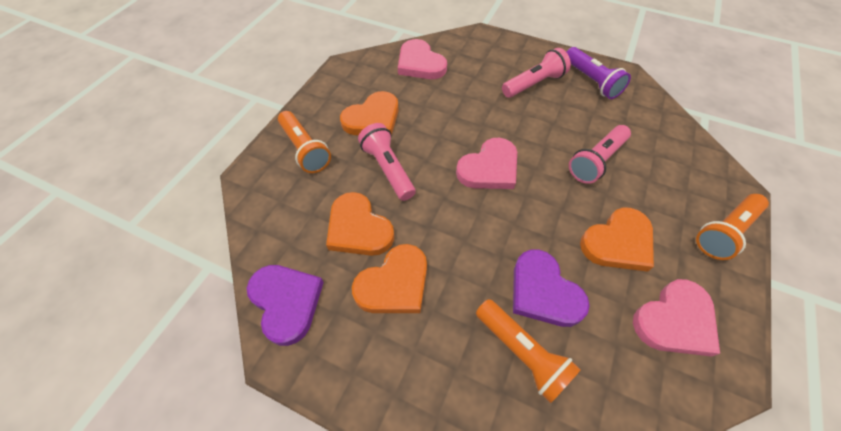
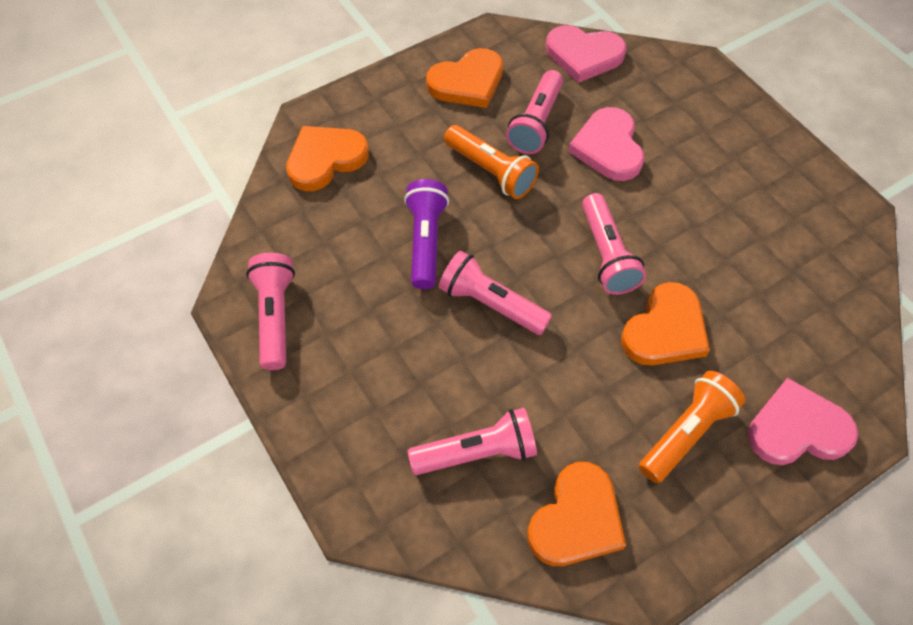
orange flashlight: 3 -> 2
pink flashlight: 3 -> 5
purple heart: 2 -> 0

